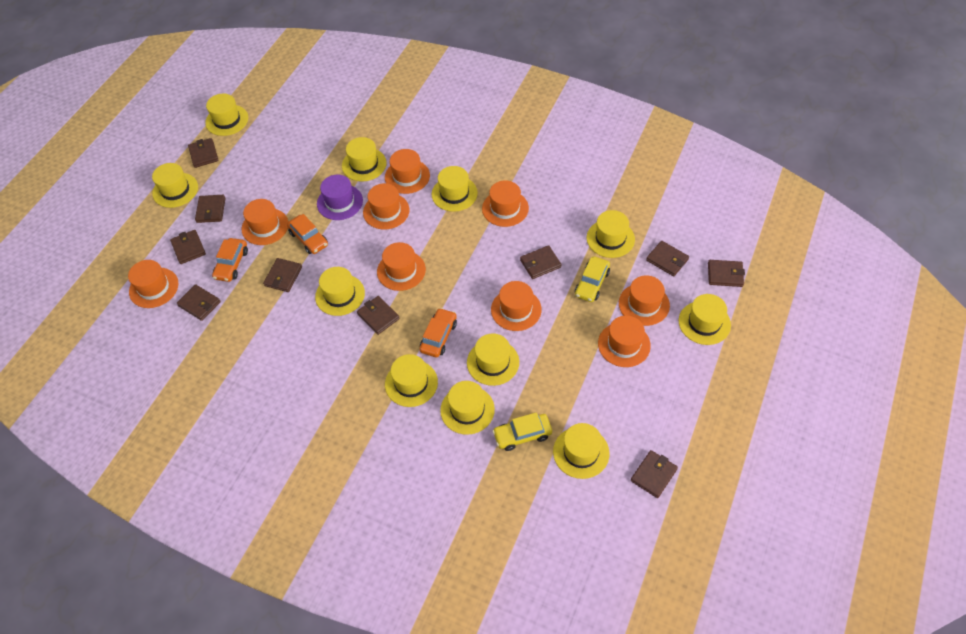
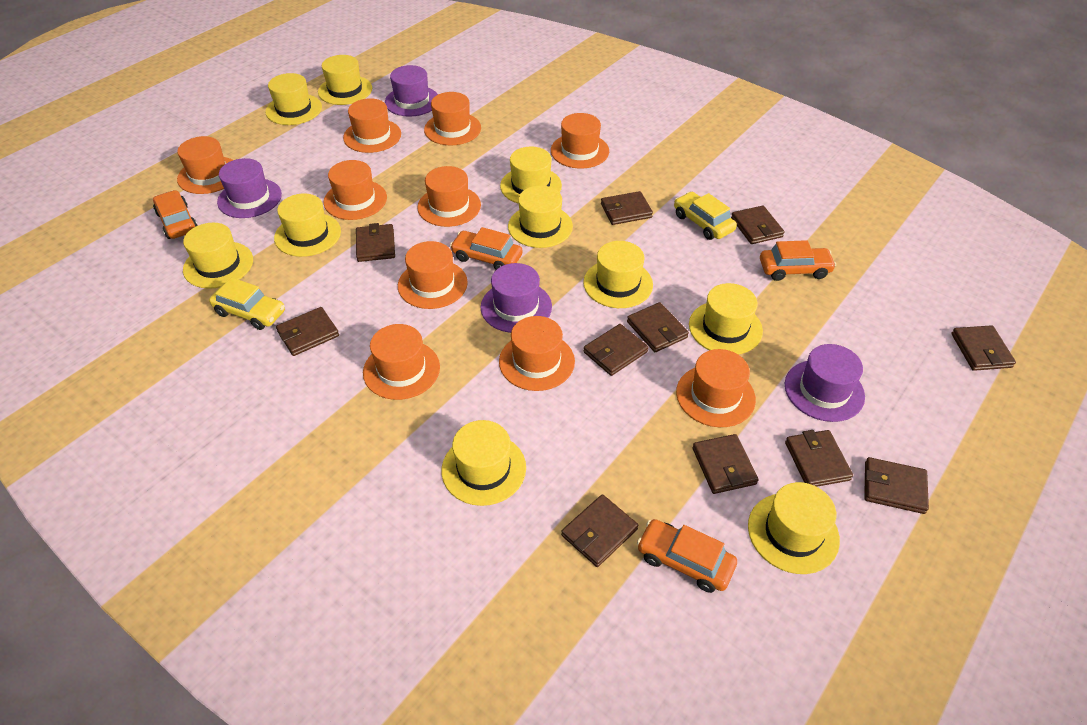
brown wallet: 10 -> 11
orange car: 3 -> 4
orange hat: 9 -> 10
purple hat: 1 -> 4
yellow hat: 11 -> 10

